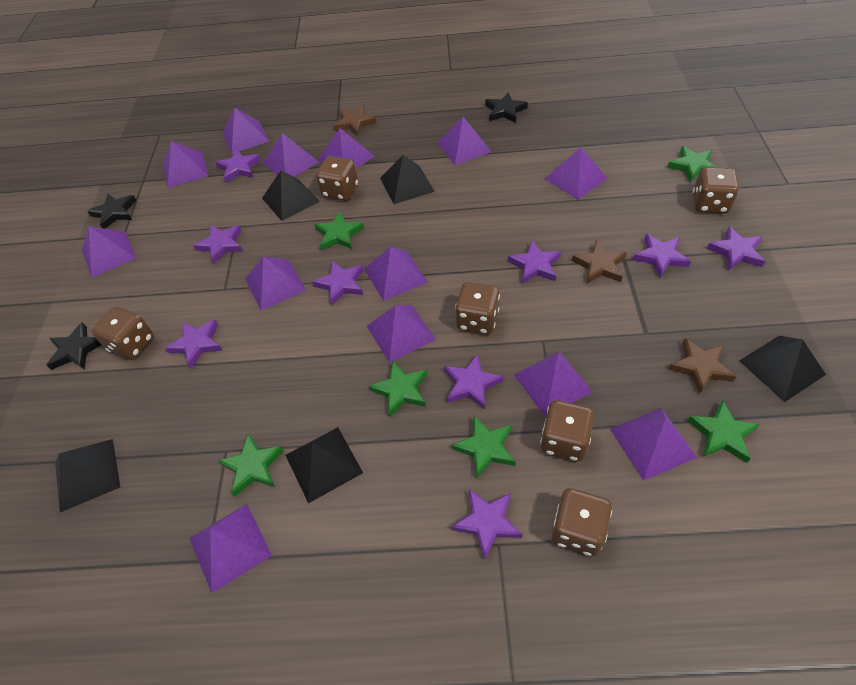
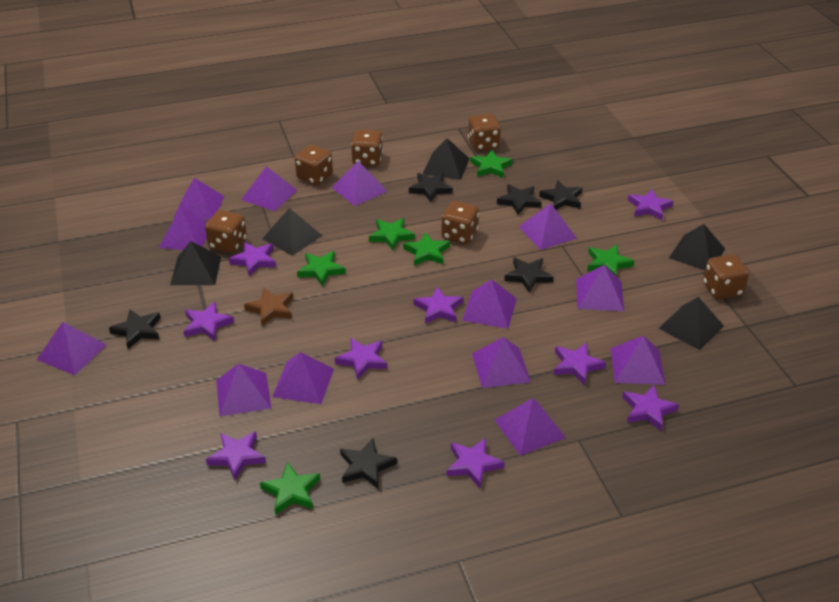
black star: 3 -> 6
brown star: 3 -> 1

